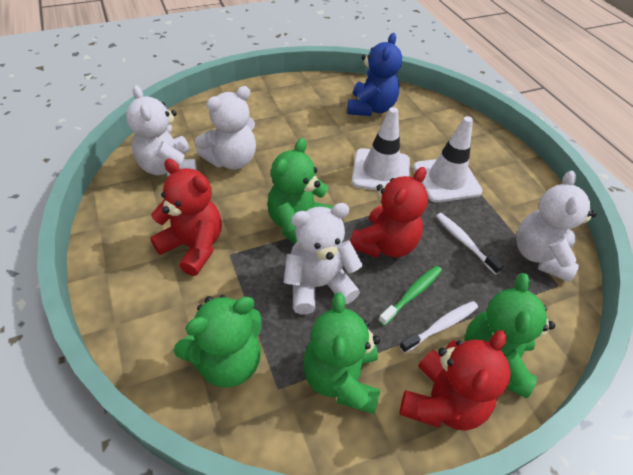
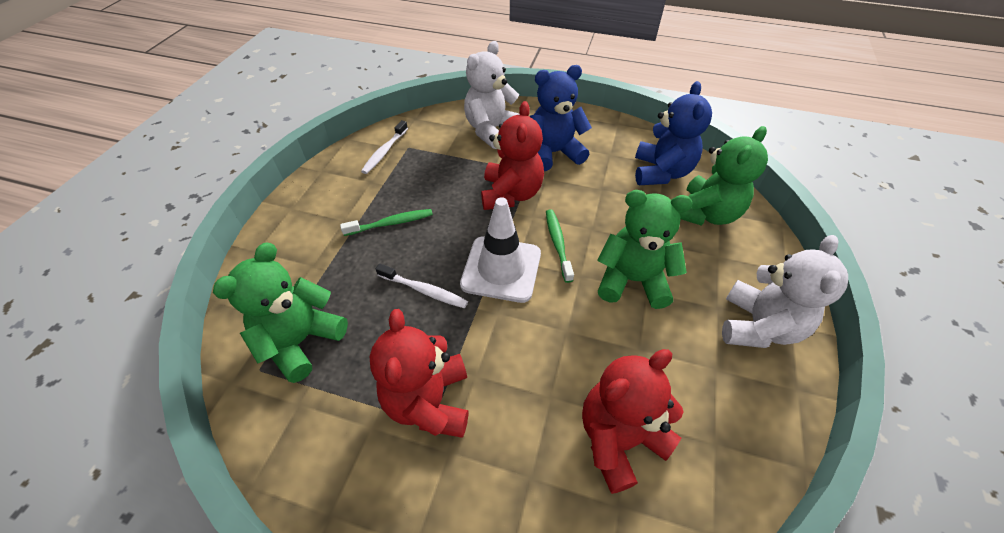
blue teddy bear: 1 -> 2
green teddy bear: 4 -> 3
green toothbrush: 1 -> 2
white teddy bear: 4 -> 2
white traffic cone: 2 -> 1

